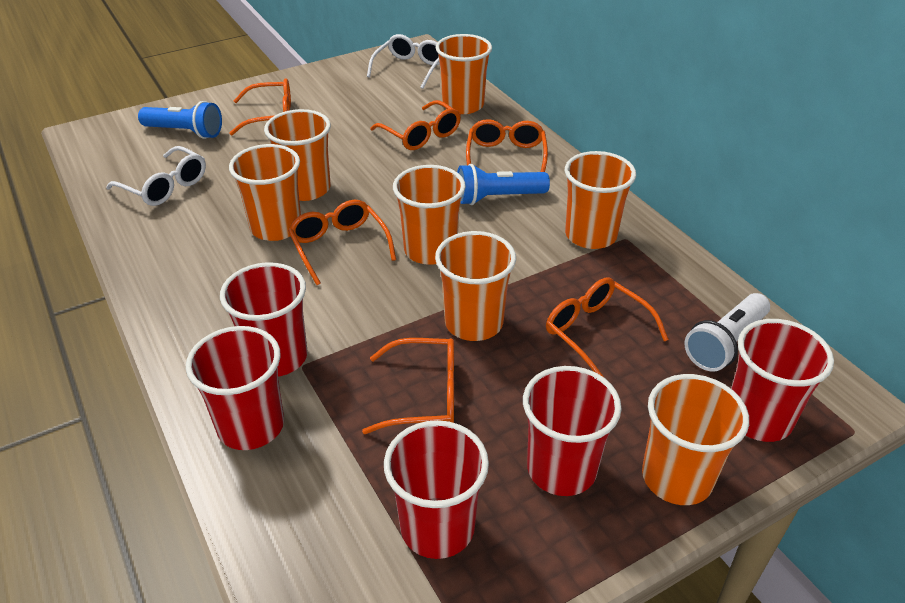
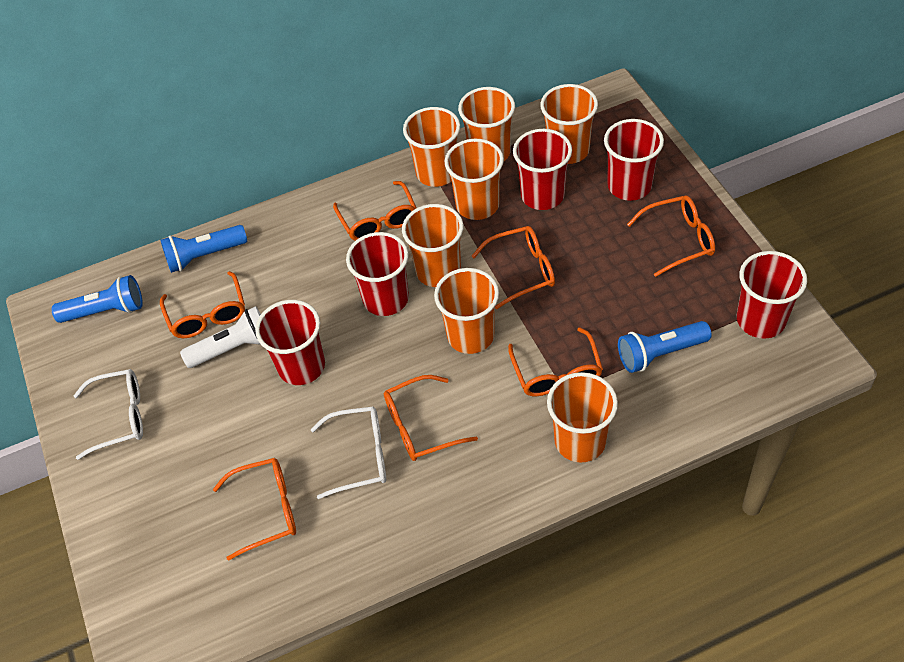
blue flashlight: 2 -> 3
orange glasses: 6 -> 7

